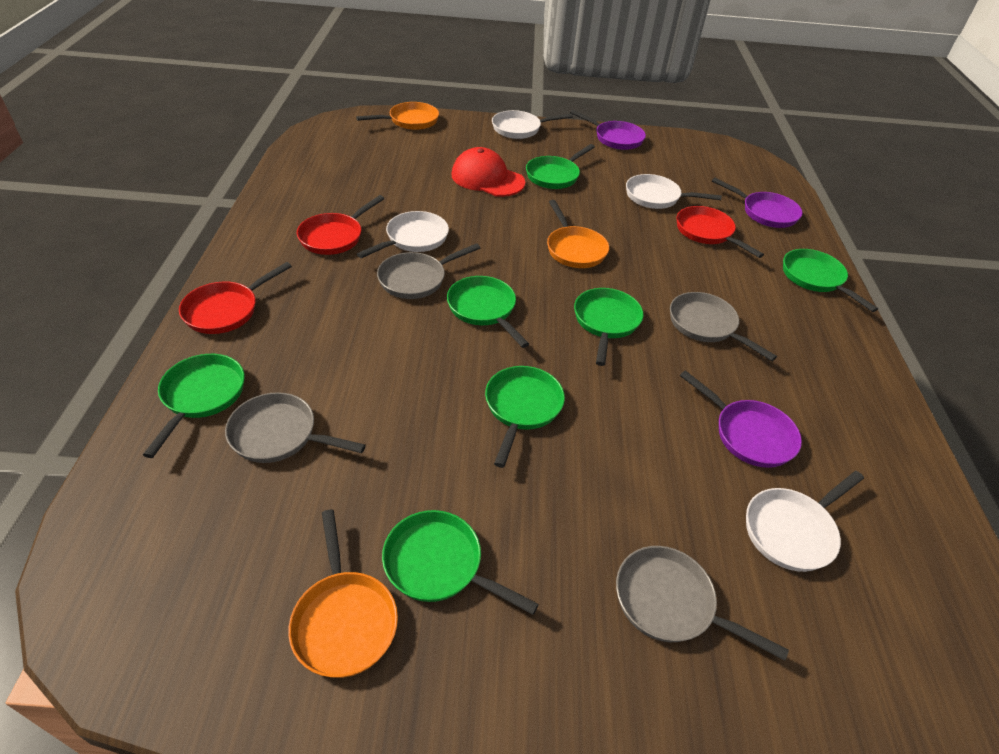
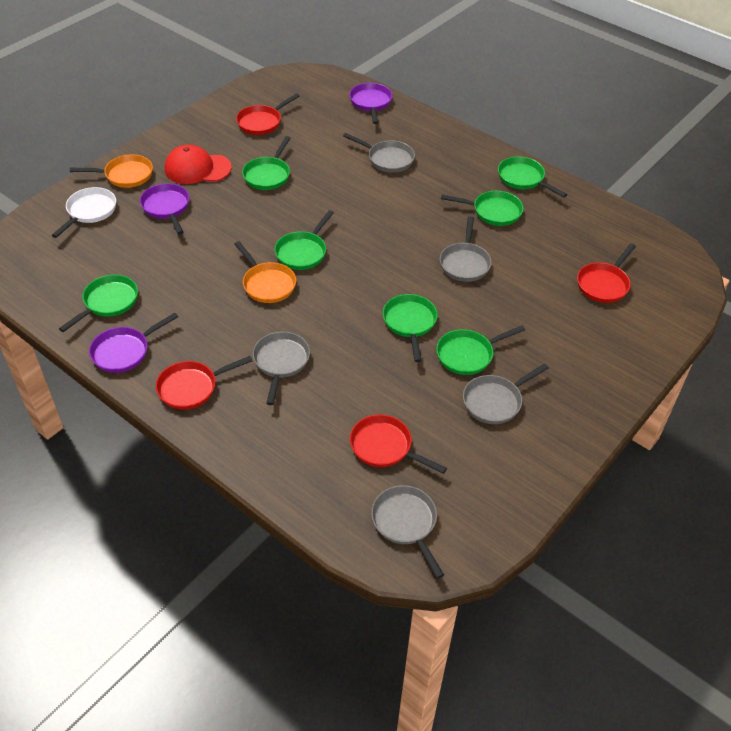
grey pan: 4 -> 5
orange pan: 3 -> 2
red pan: 3 -> 4
white pan: 4 -> 1

